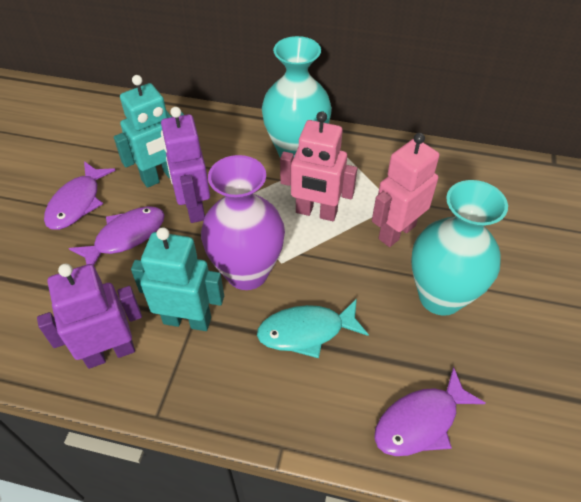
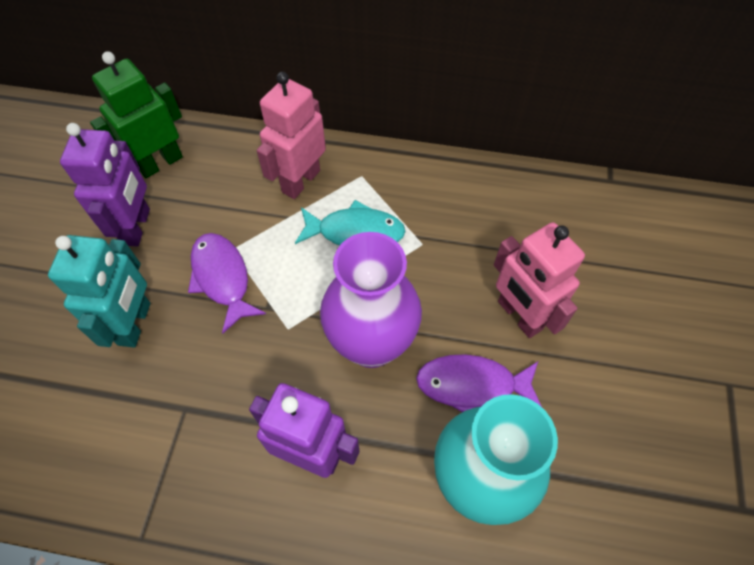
green robot: 0 -> 1
purple fish: 3 -> 2
turquoise robot: 2 -> 1
turquoise vase: 2 -> 1

